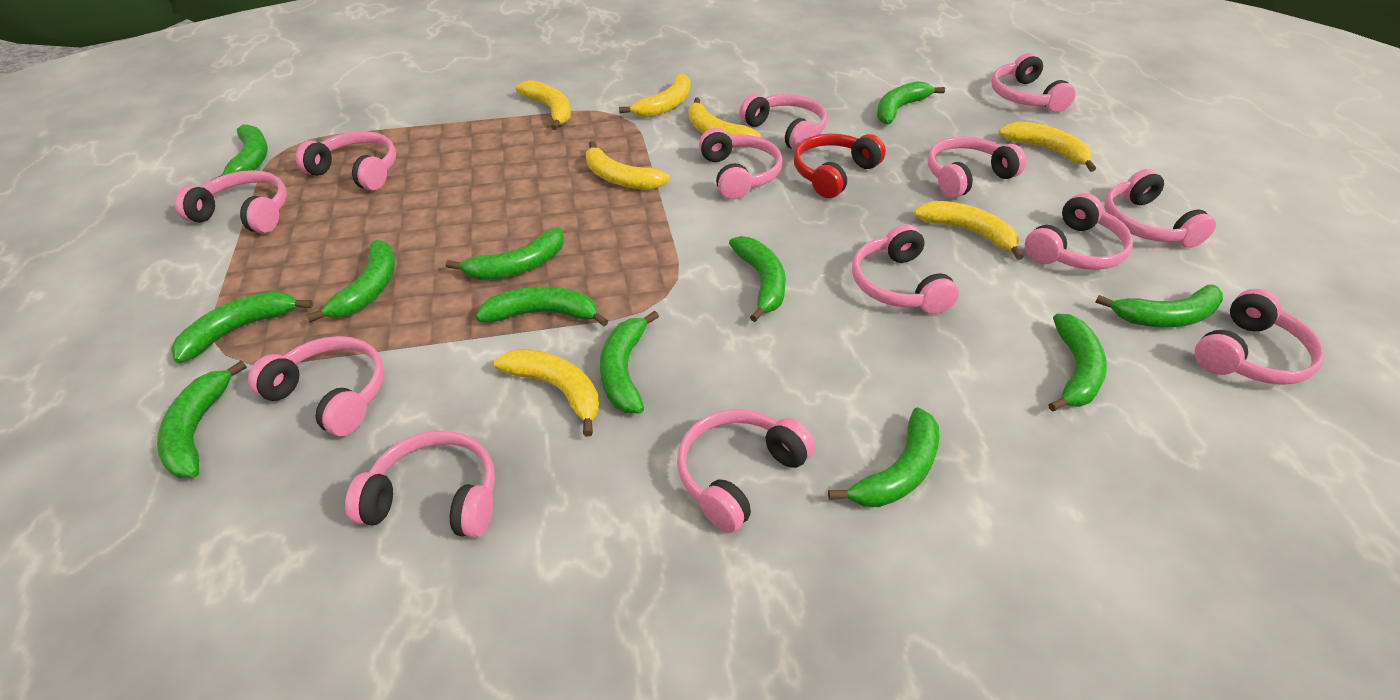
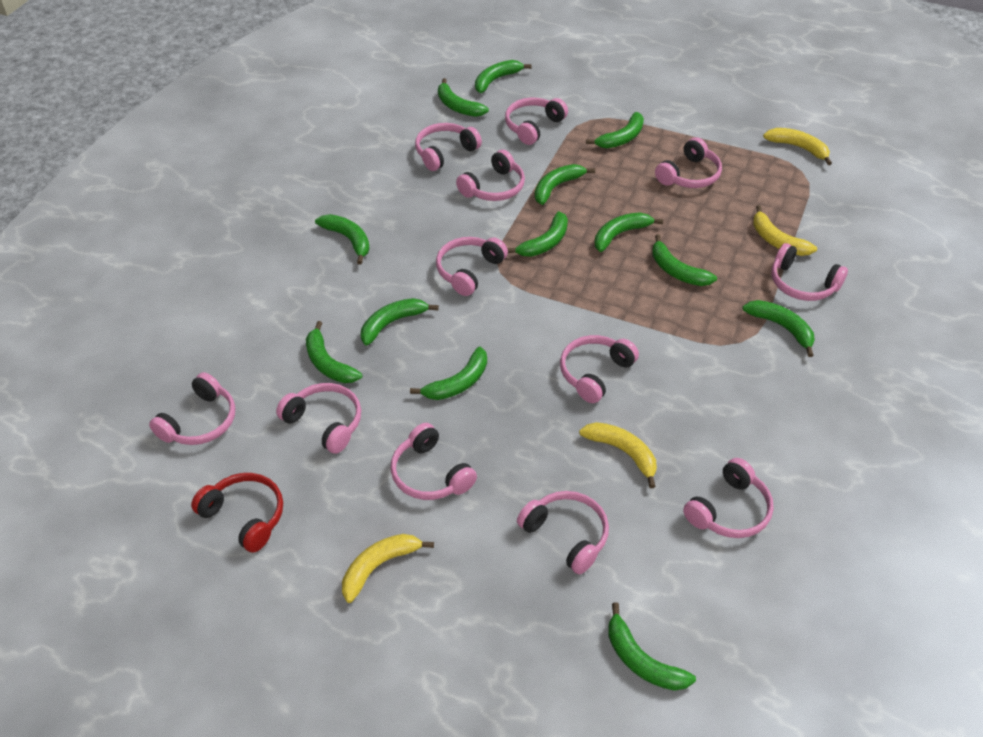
green banana: 12 -> 13
pink headphones: 13 -> 12
yellow banana: 7 -> 4

